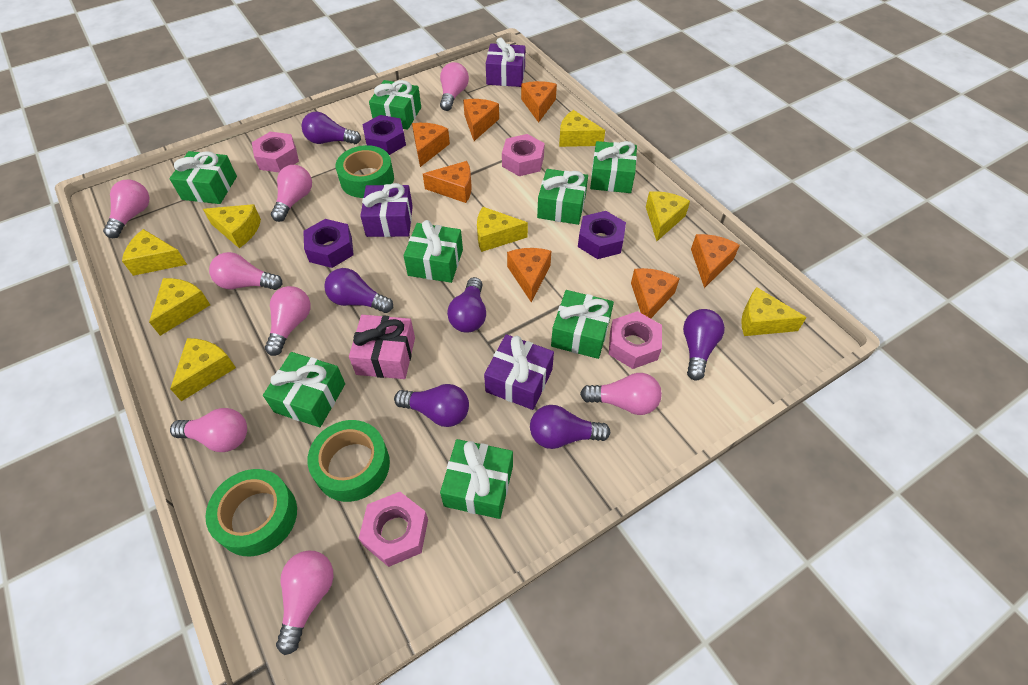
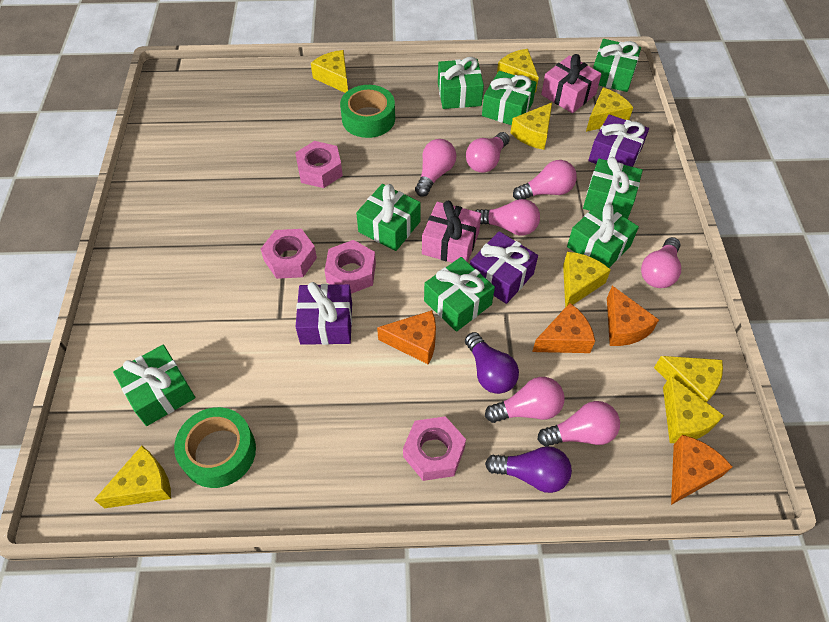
green tape: 3 -> 2
orange cheese: 7 -> 4
pink gift: 1 -> 2
pink light bulb: 8 -> 7
purple light bulb: 6 -> 2
purple nut: 3 -> 0

